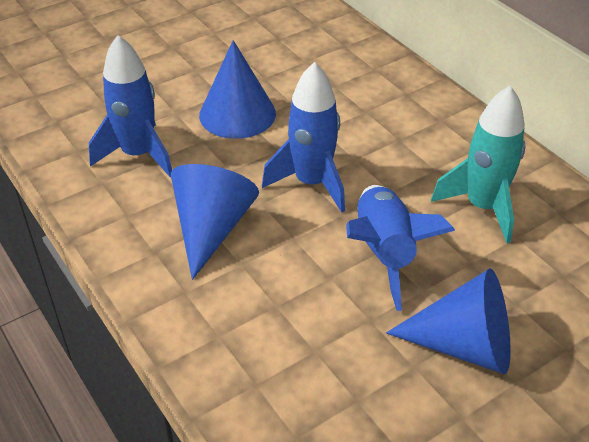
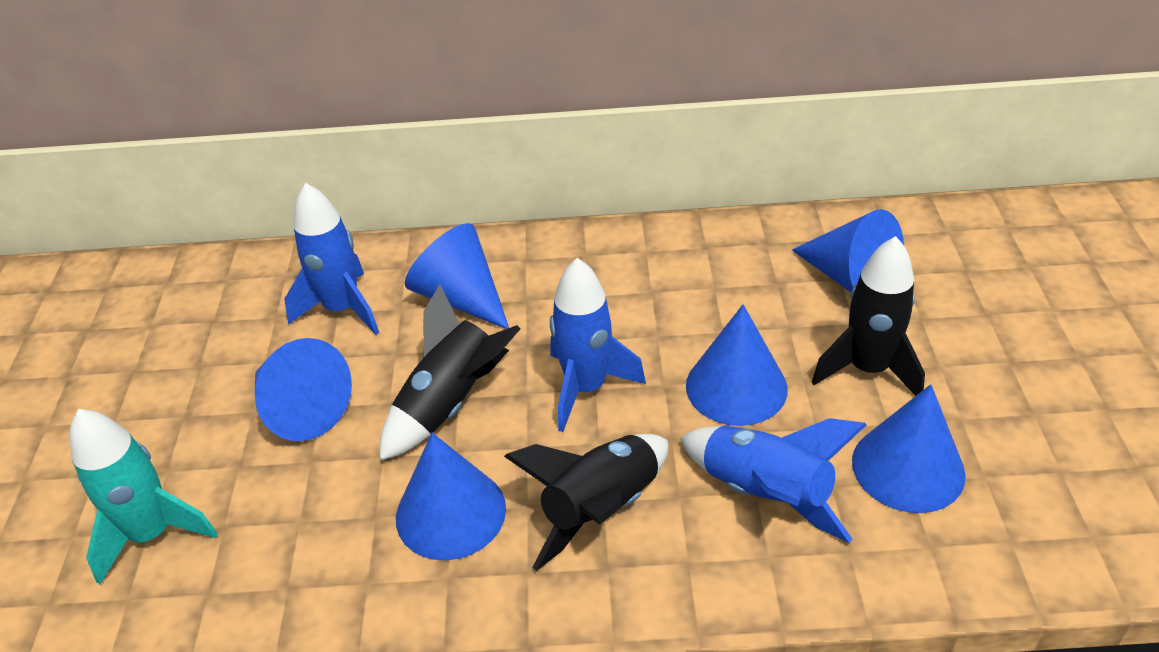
black rocket: 0 -> 3
blue cone: 3 -> 6

